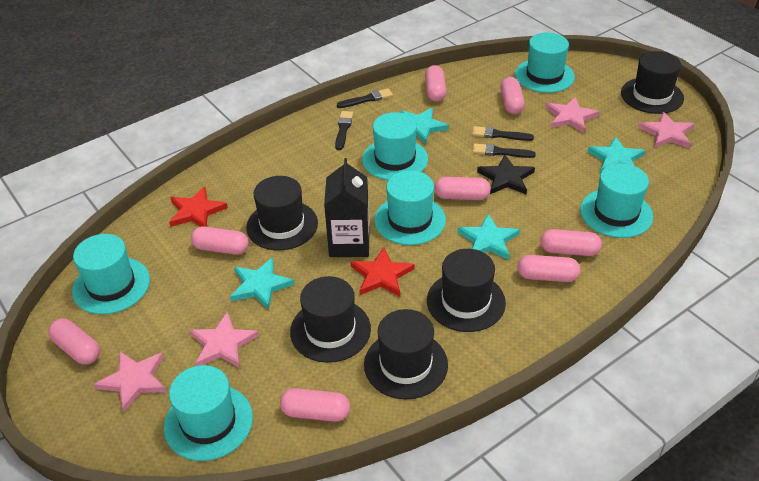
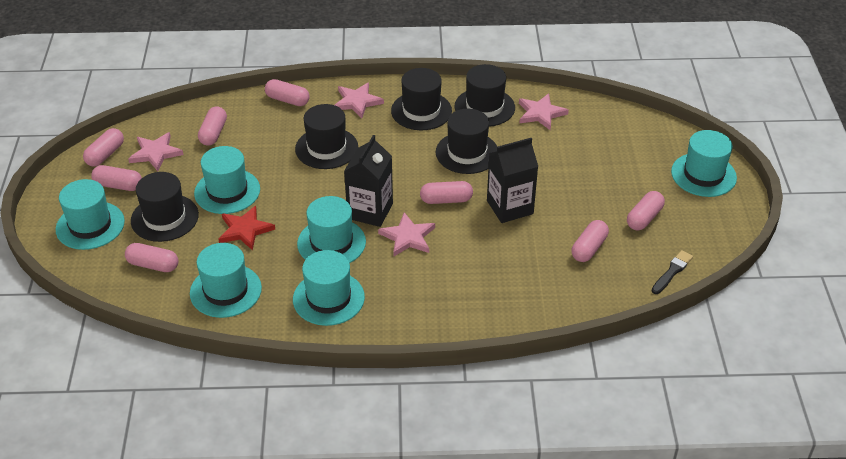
black brush: 4 -> 1
black carton: 1 -> 2
black star: 1 -> 0
red star: 2 -> 1
turquoise star: 4 -> 0

